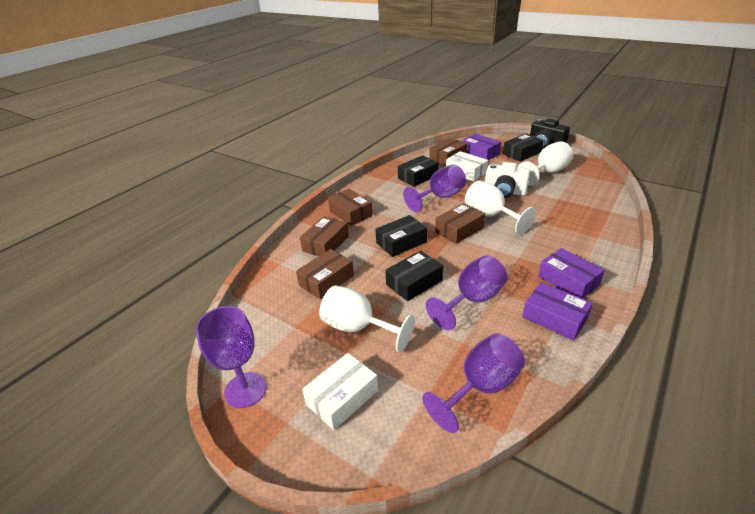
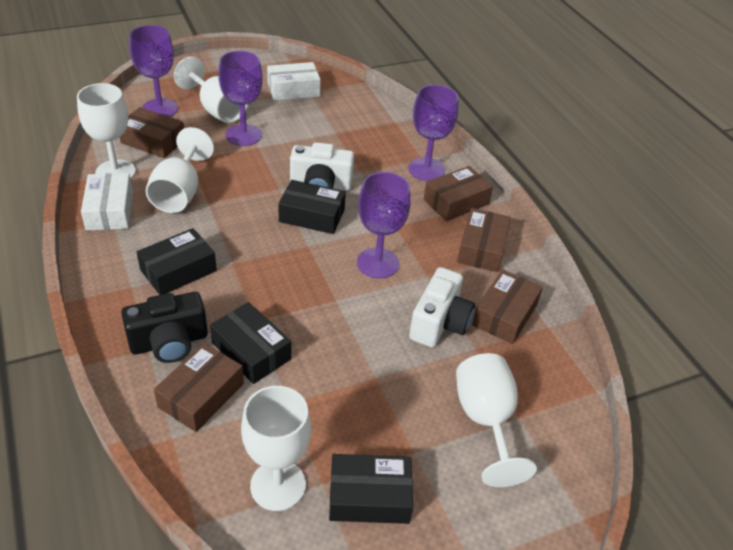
purple box: 3 -> 0
white camera: 1 -> 2
white goblet: 3 -> 5

